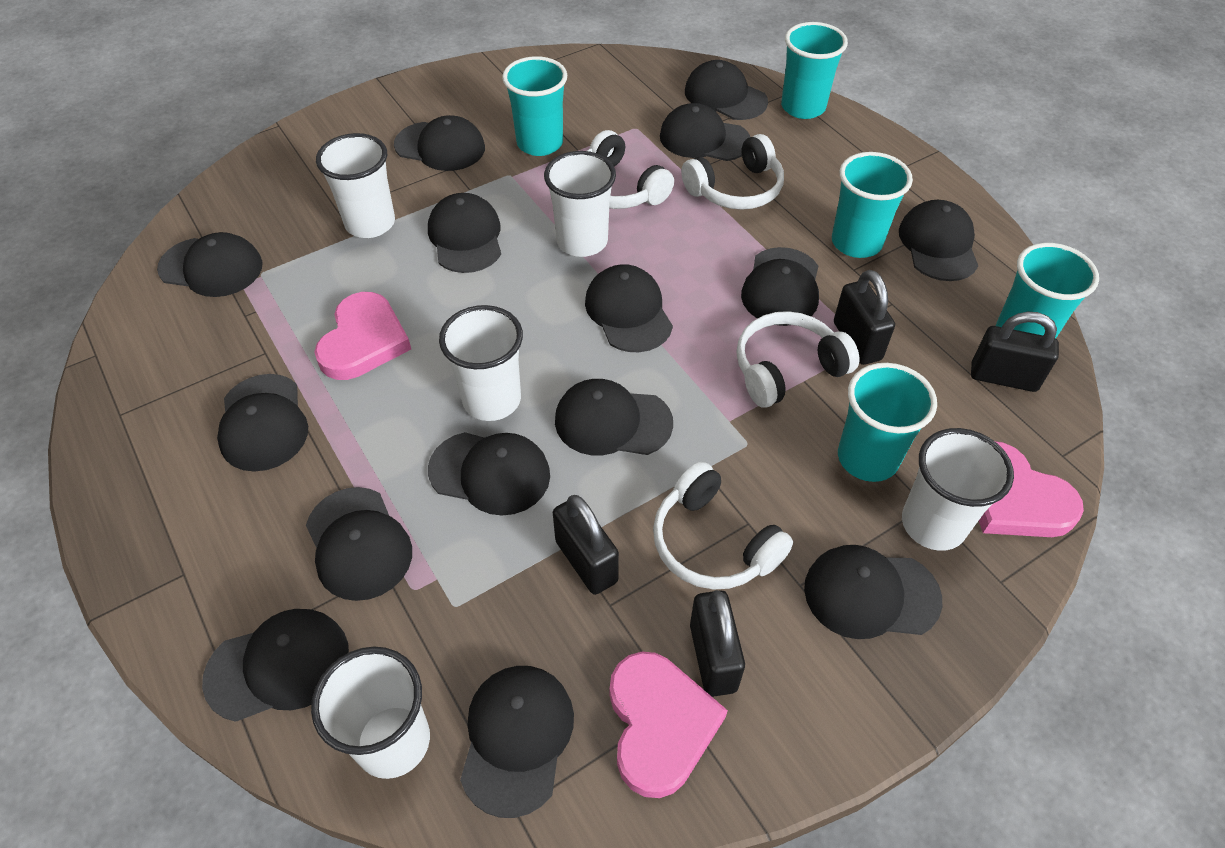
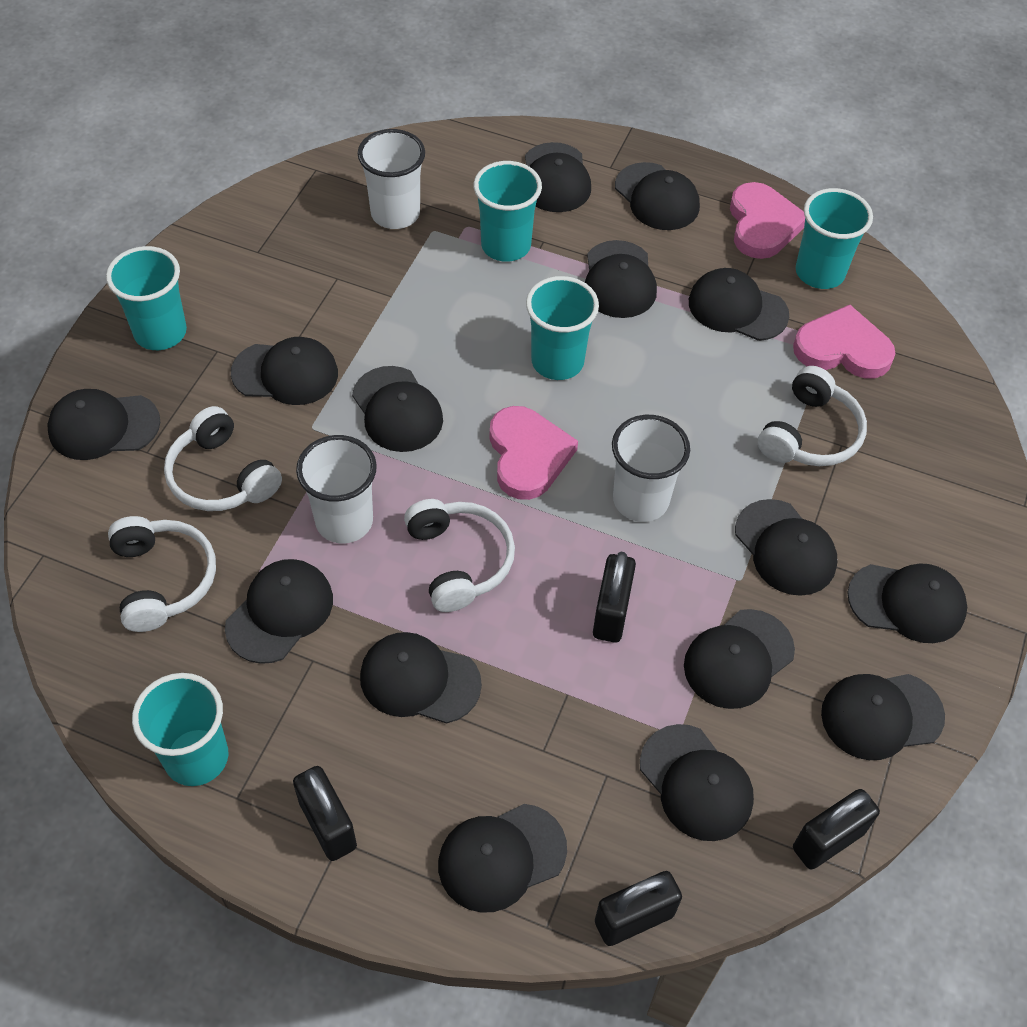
white cup: 5 -> 3

